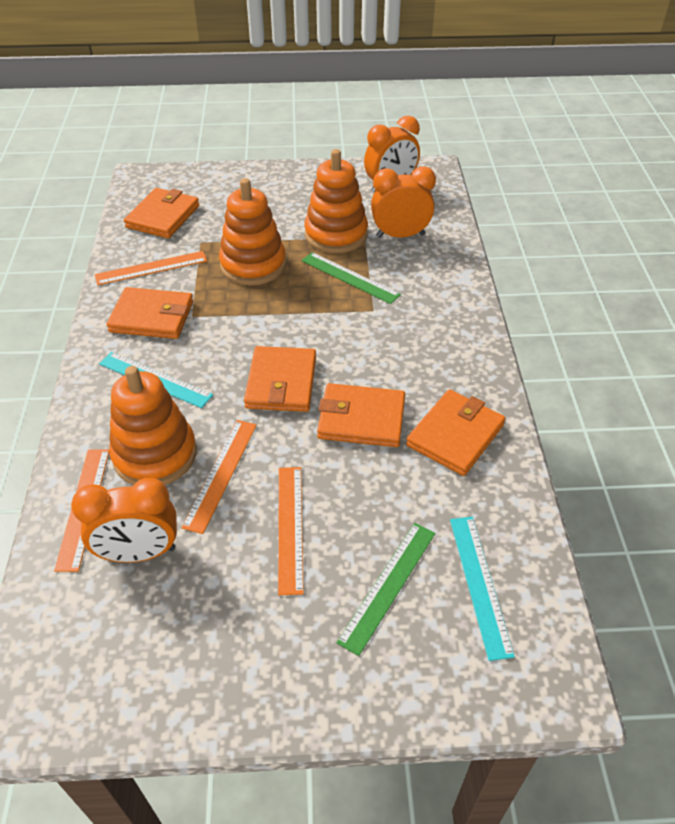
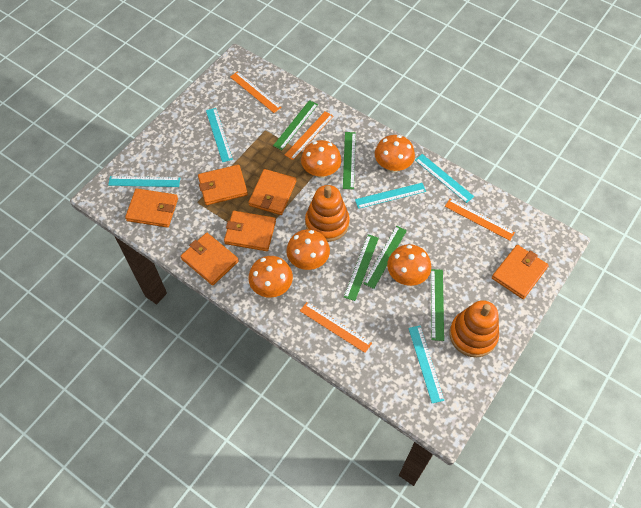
green ruler: 2 -> 5
orange clock: 3 -> 0
orange mushroom: 0 -> 5
orange stacking toy: 3 -> 2
orange wallet: 5 -> 6
turquoise ruler: 2 -> 5

